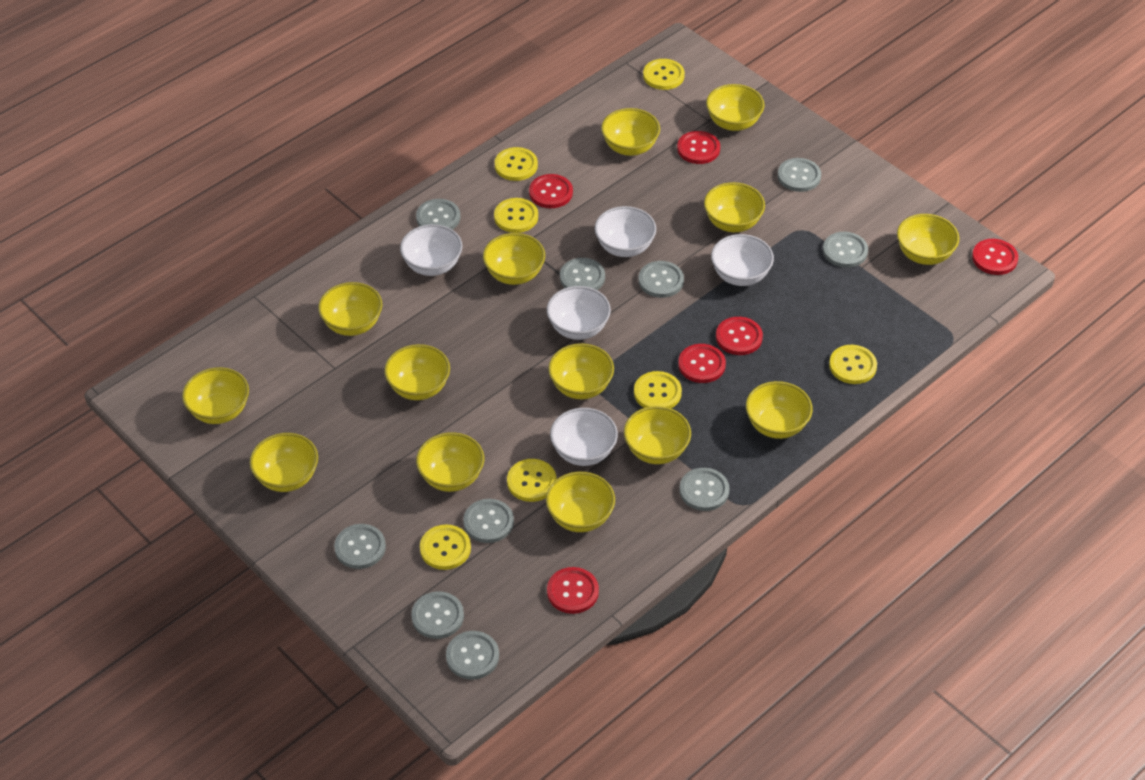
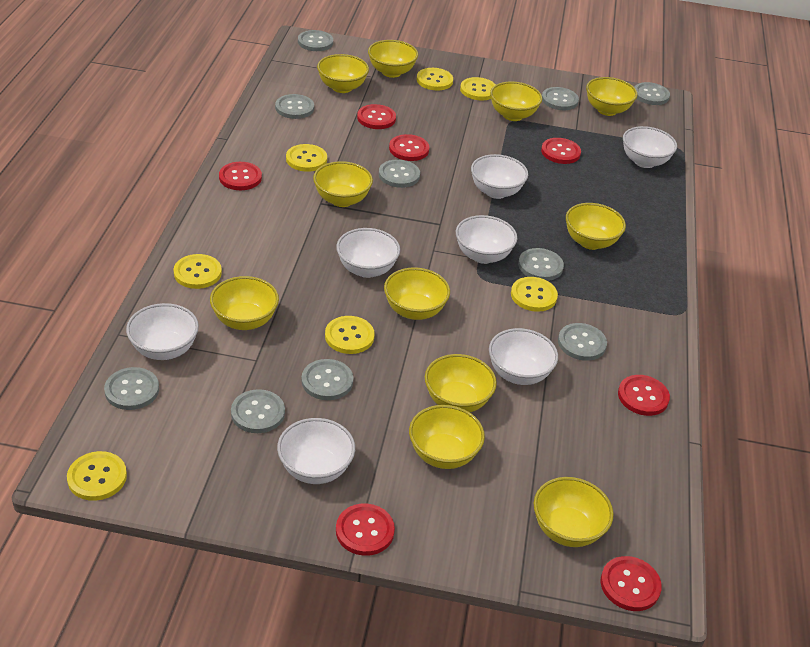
red button: 6 -> 7
white bowl: 5 -> 7
yellow bowl: 14 -> 11

